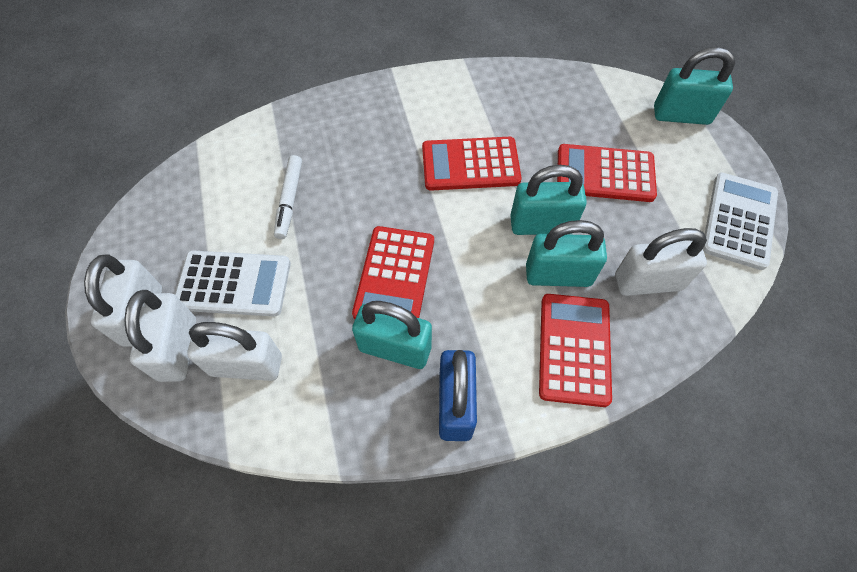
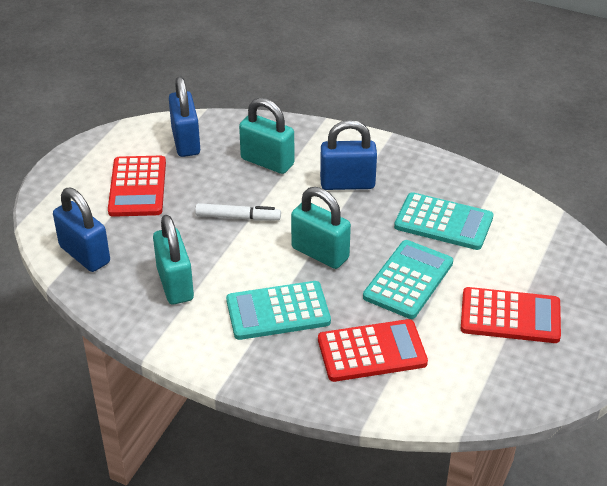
blue padlock: 1 -> 3
red calculator: 4 -> 3
turquoise calculator: 0 -> 3
turquoise padlock: 4 -> 3
white calculator: 2 -> 0
white padlock: 4 -> 0

